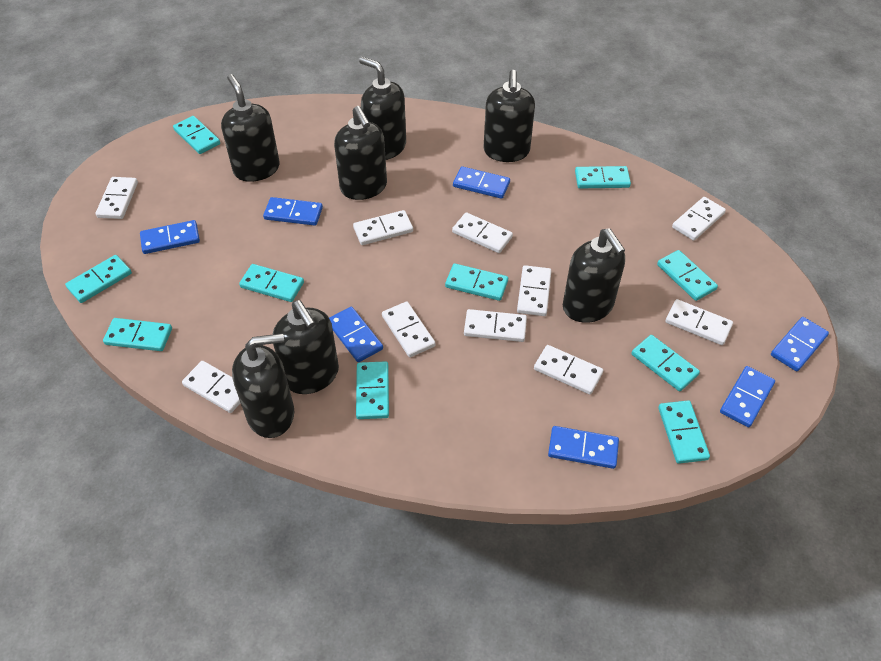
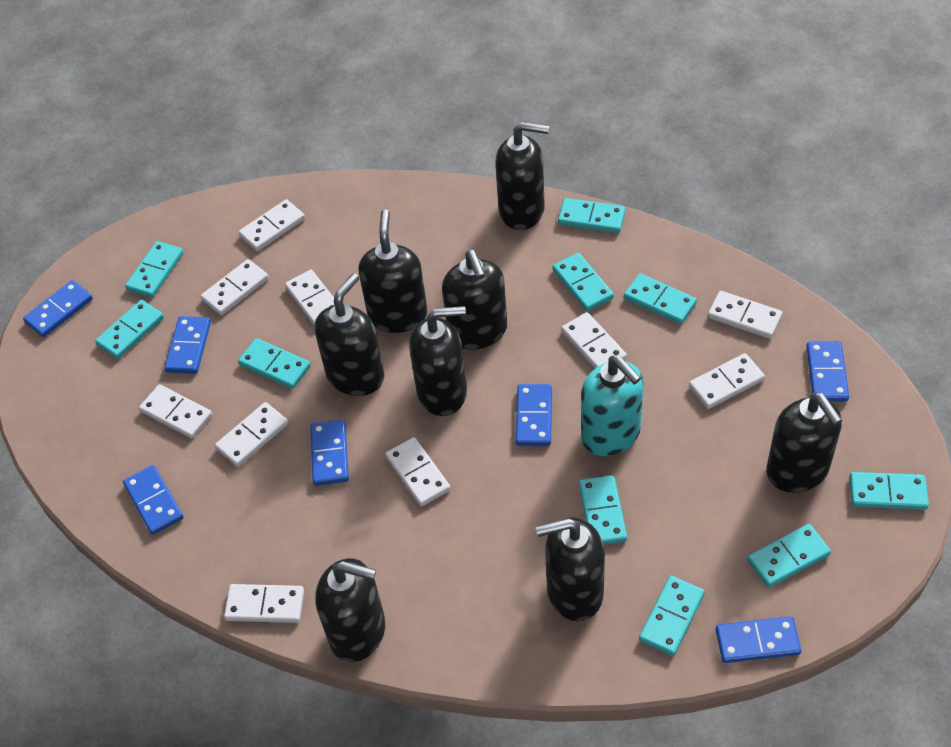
black soap dispenser: 7 -> 8
turquoise soap dispenser: 0 -> 1

